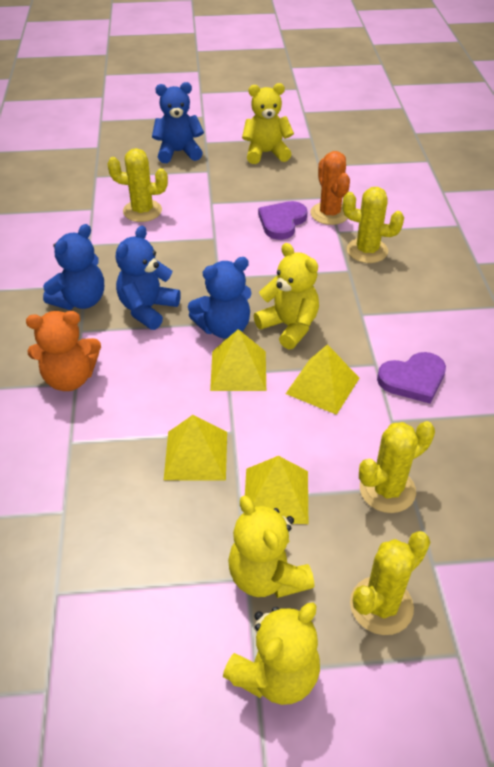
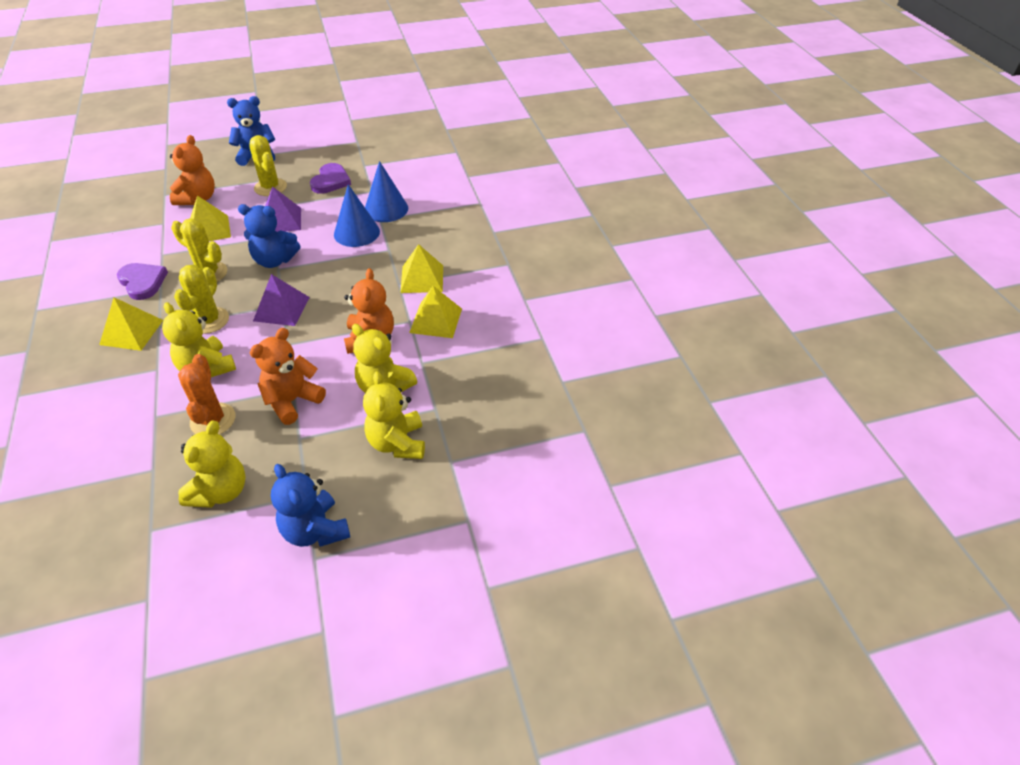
blue cone: 0 -> 2
blue teddy bear: 4 -> 3
orange teddy bear: 1 -> 3
purple pyramid: 0 -> 2
yellow cactus: 4 -> 3

